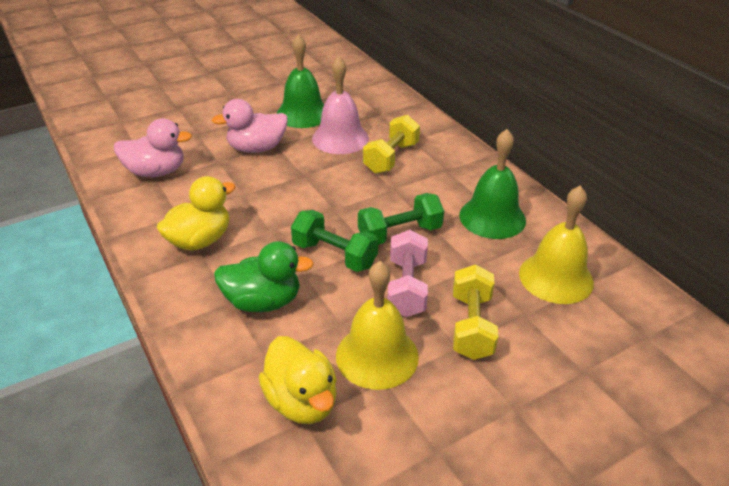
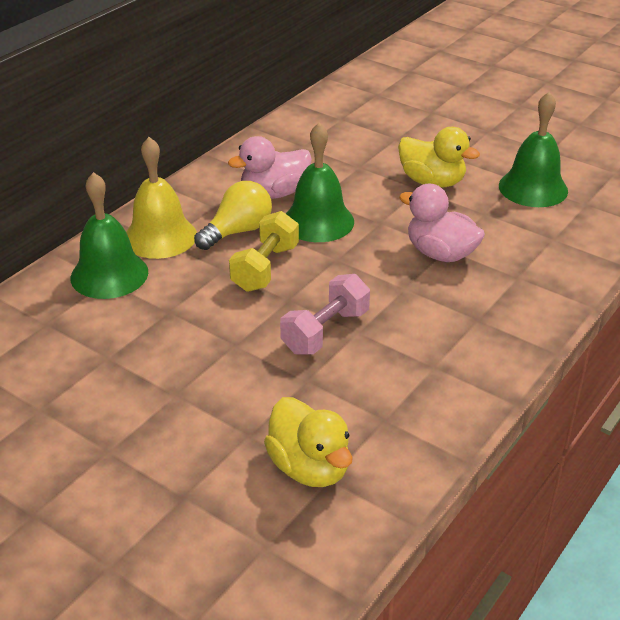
green bell: 2 -> 3
green duck: 1 -> 0
green dumbbell: 2 -> 0
pink bell: 1 -> 0
yellow bell: 2 -> 1
yellow dumbbell: 2 -> 1
yellow light bulb: 0 -> 1

